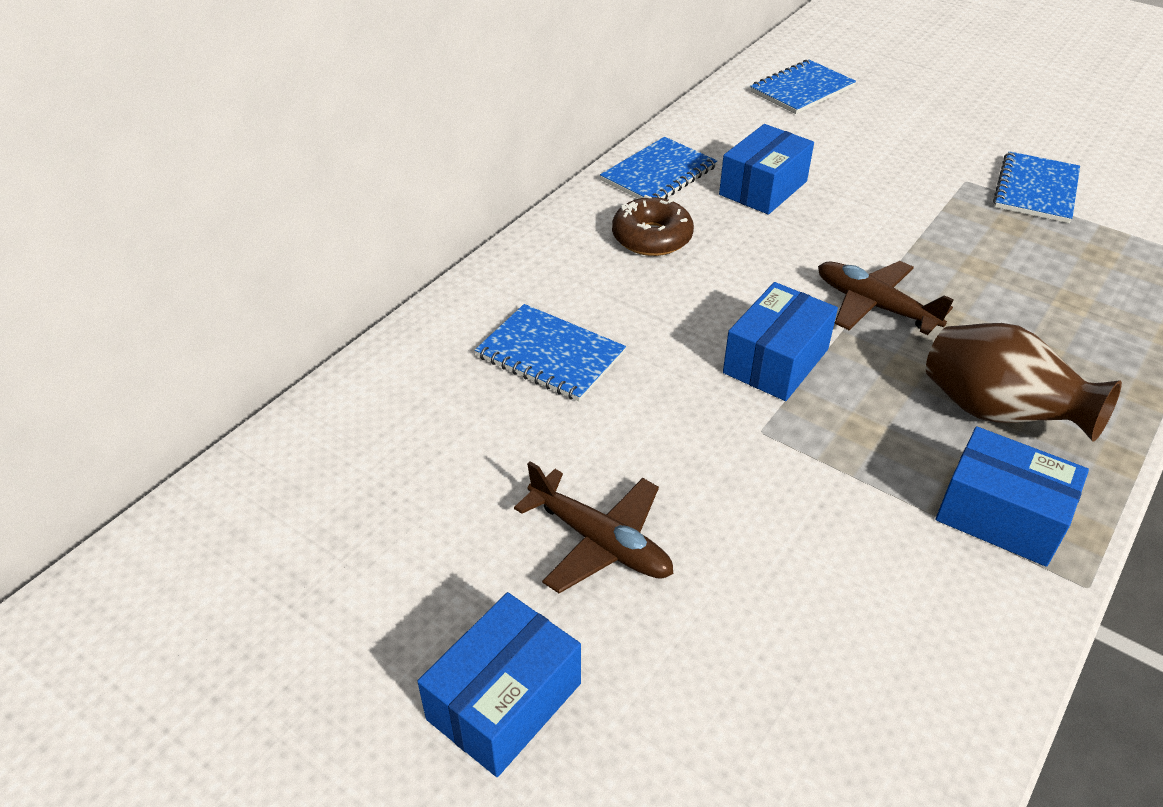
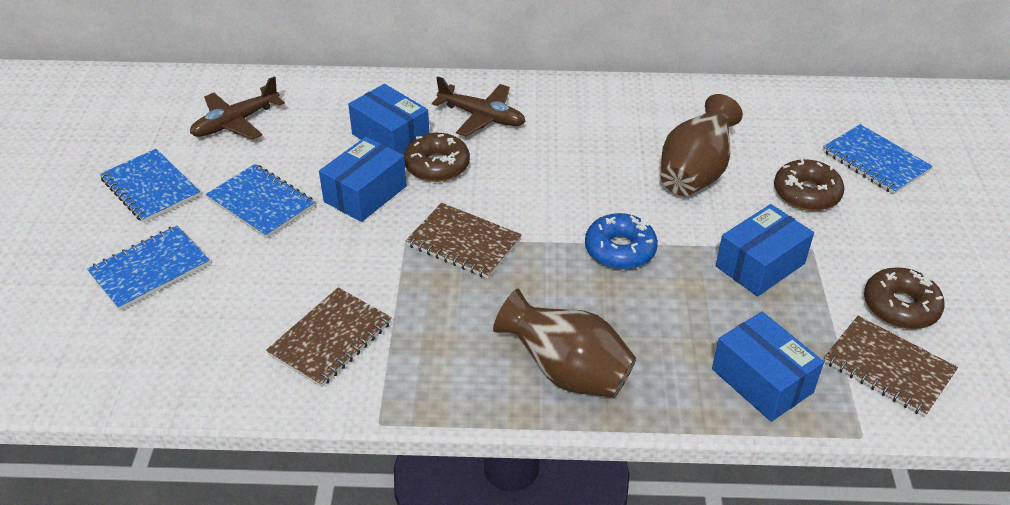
blue donut: 0 -> 1
brown donut: 1 -> 3
brown notebook: 0 -> 3
brown vase: 1 -> 2

